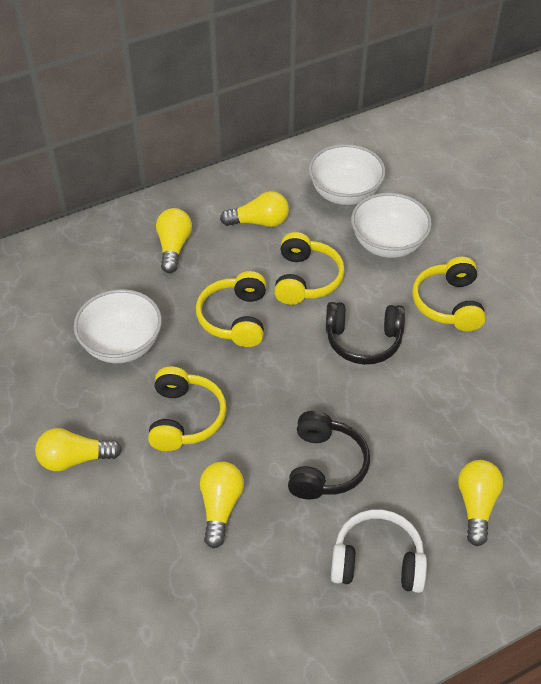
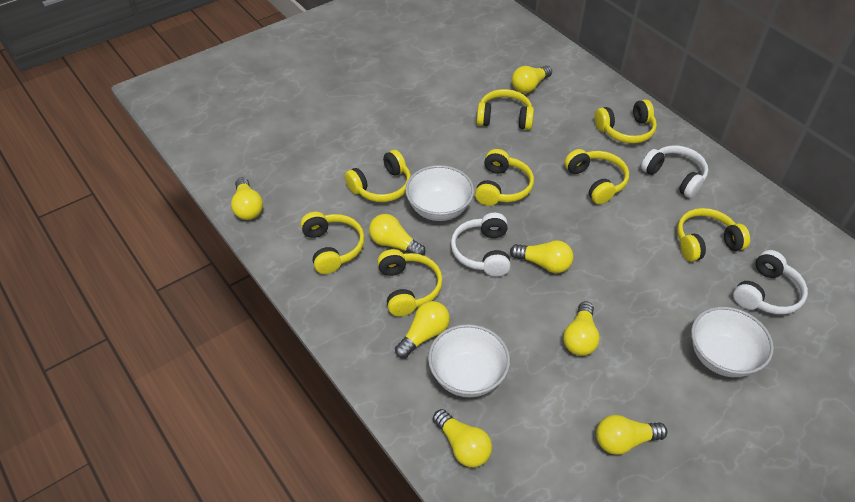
black headphones: 2 -> 0
white headphones: 1 -> 3
yellow headphones: 4 -> 8
yellow light bulb: 5 -> 8

